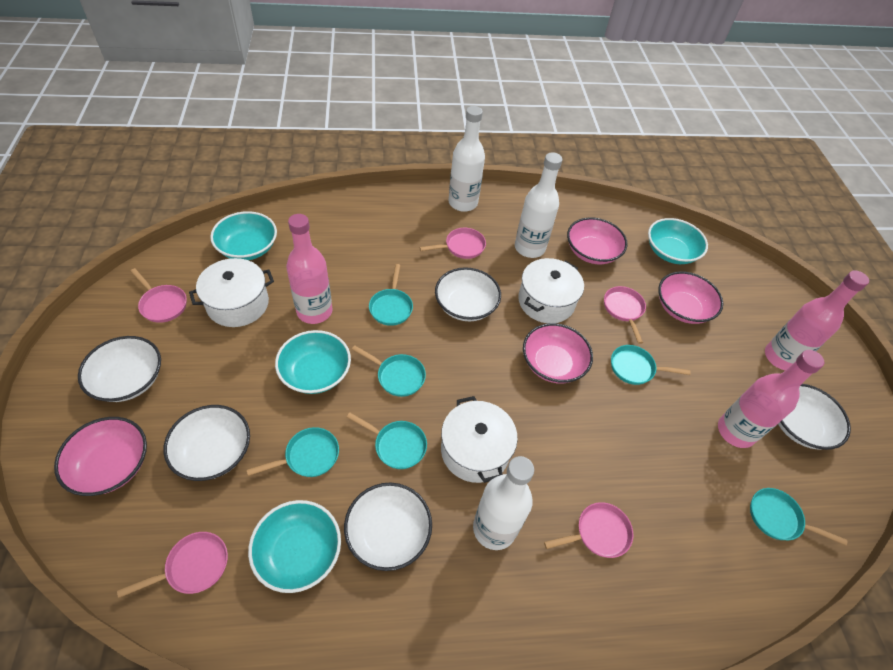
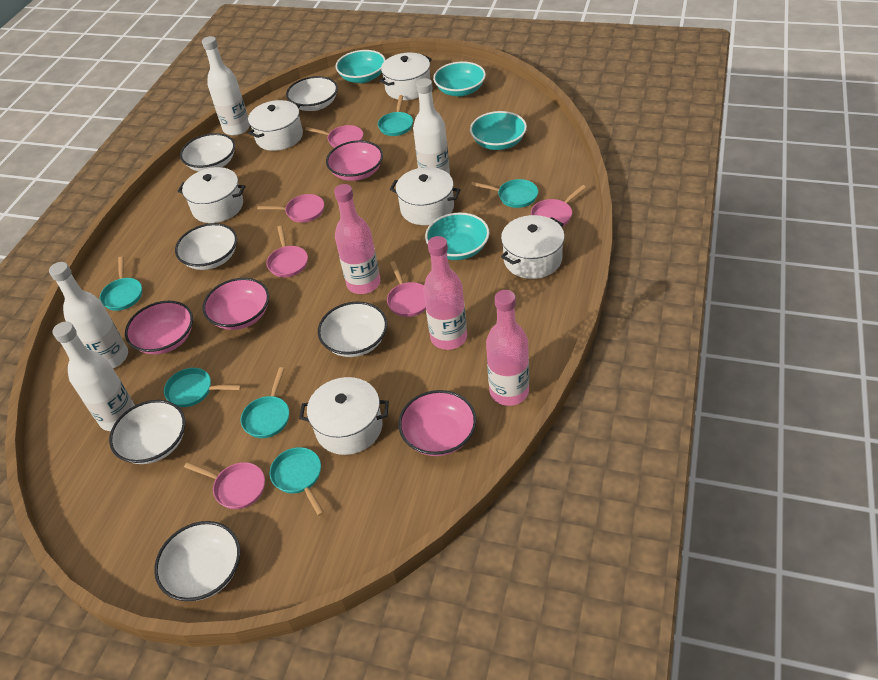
pink pan: 5 -> 6
white bottle: 3 -> 4
white bowl: 5 -> 6
white pot: 3 -> 6

